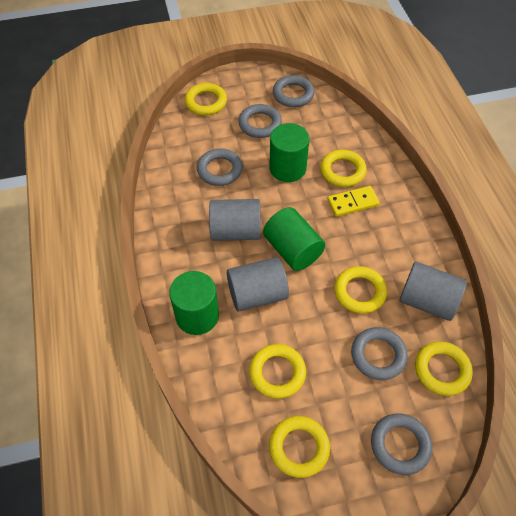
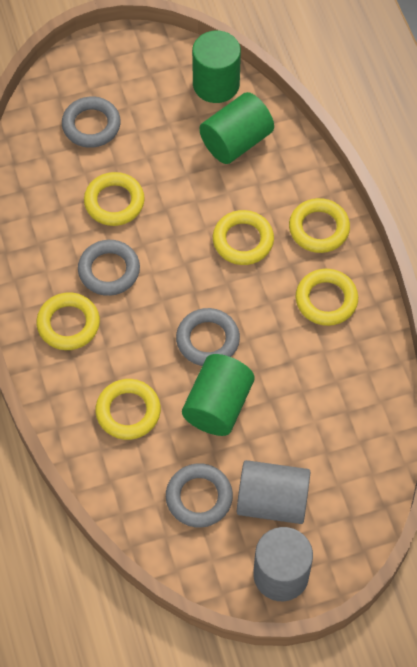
grey cylinder: 3 -> 2
grey ring: 5 -> 4
yellow domino: 1 -> 0

